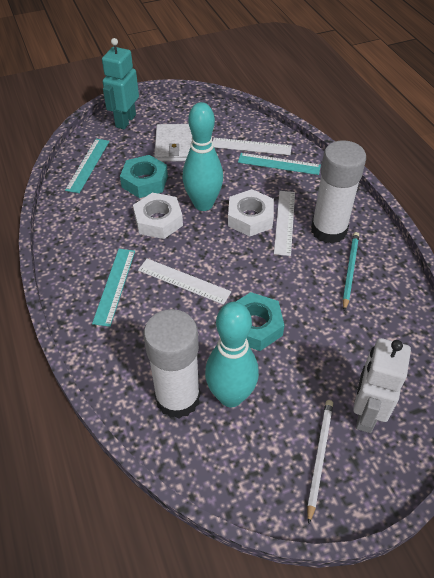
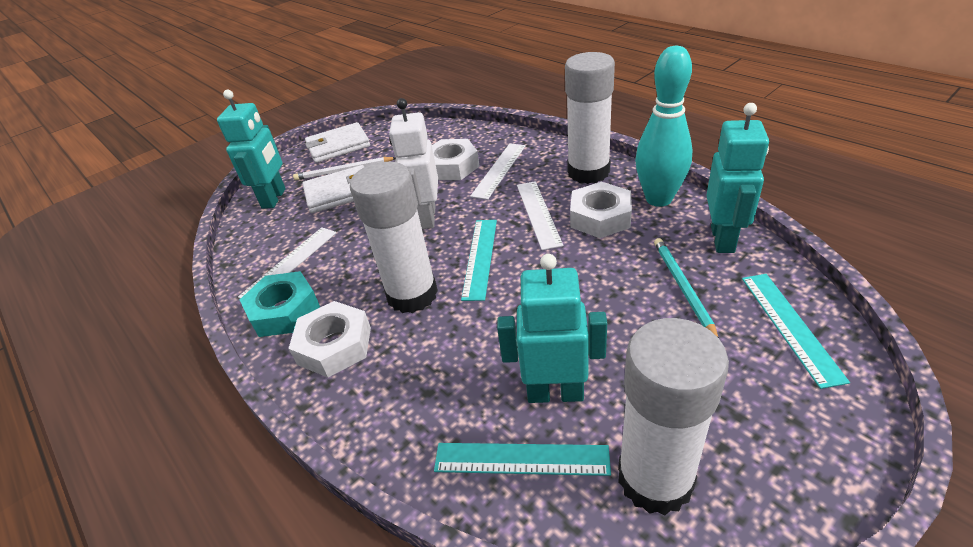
turquoise bowling pin: 2 -> 1
turquoise nut: 2 -> 1
turquoise robot: 1 -> 3
white glue stick: 2 -> 3
white nut: 2 -> 3
white wallet: 1 -> 2

